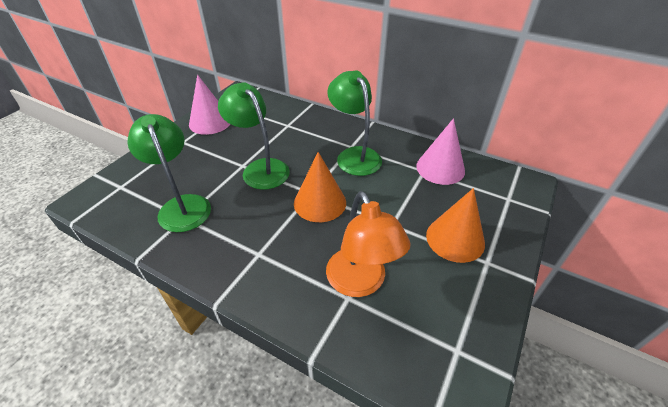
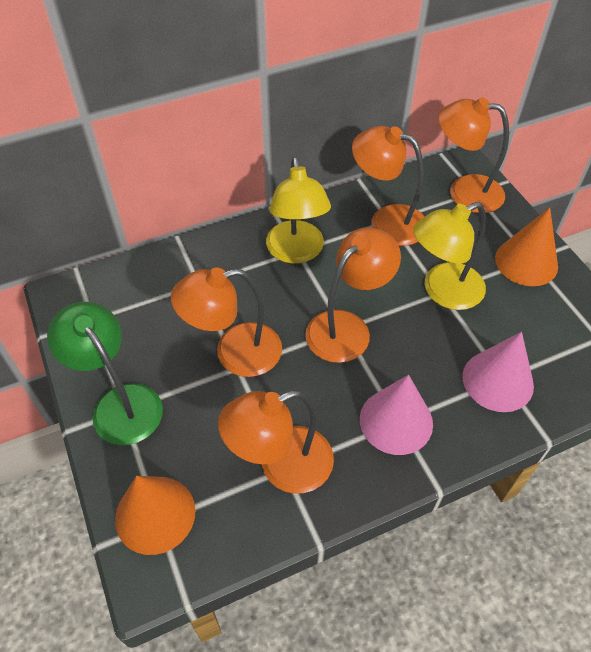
green lamp: 3 -> 1
orange lamp: 1 -> 5
yellow lamp: 0 -> 2

